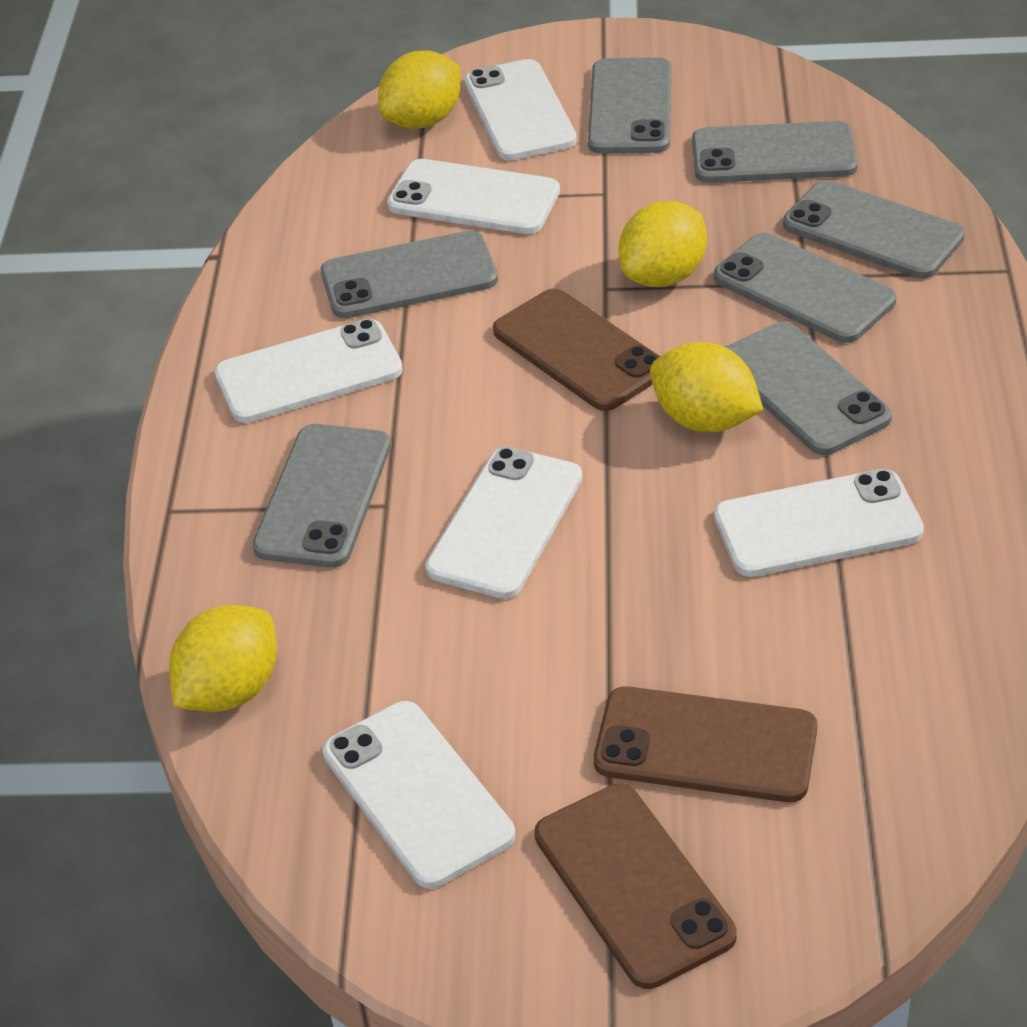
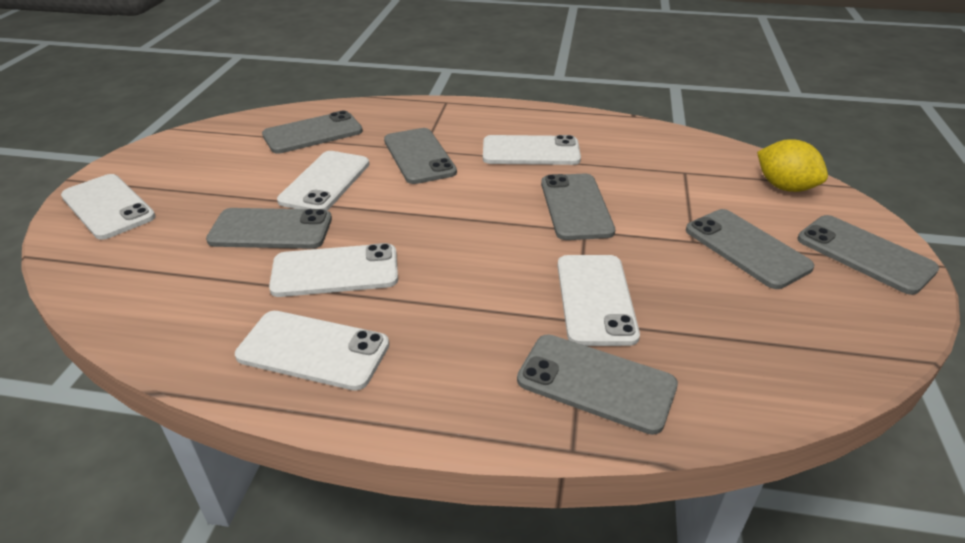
brown phone: 3 -> 0
yellow lemon: 4 -> 1

